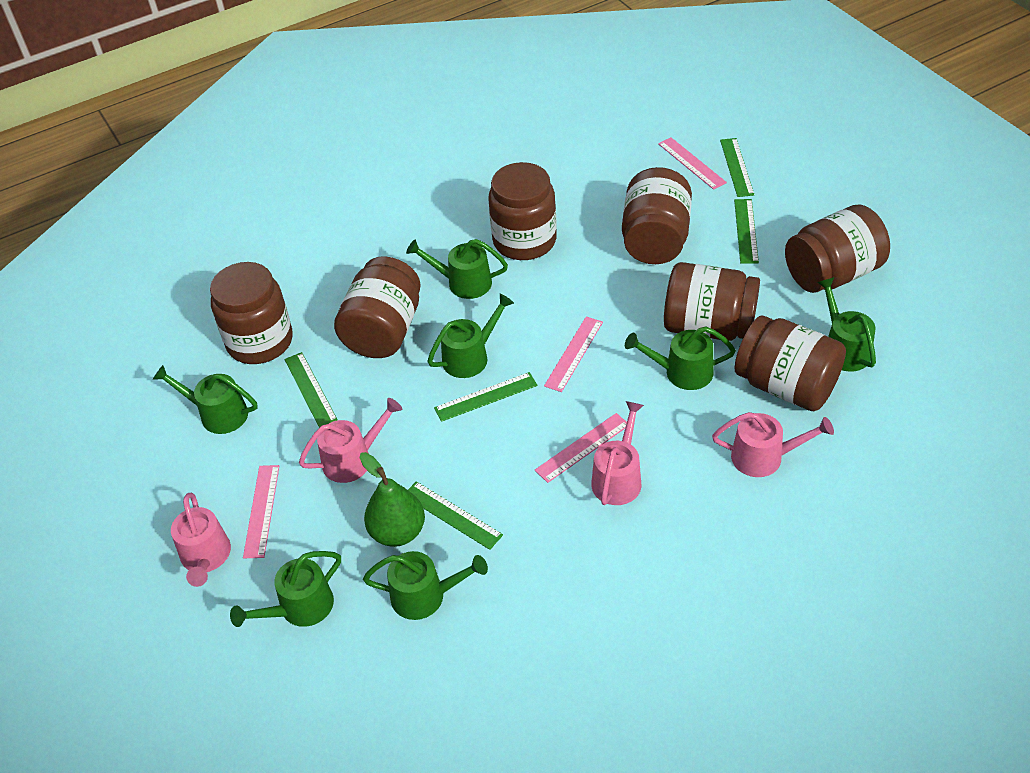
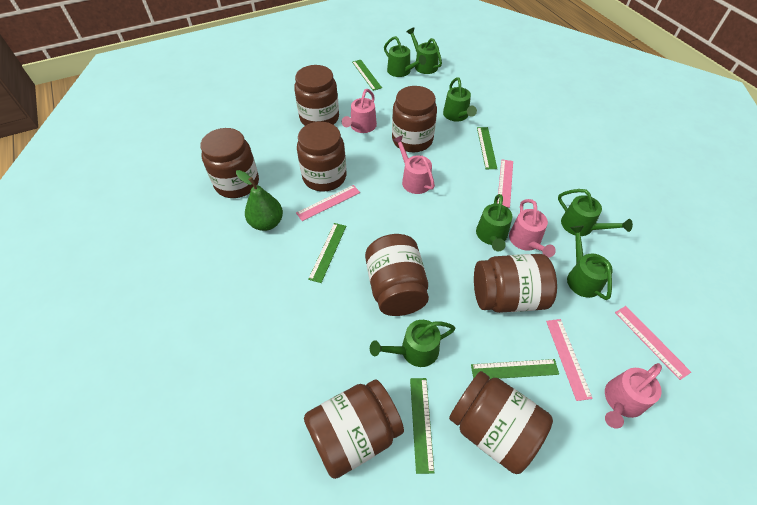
brown jar: 7 -> 8

